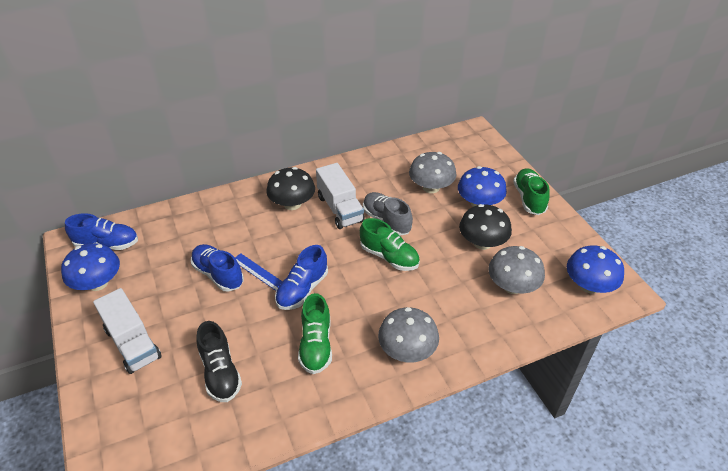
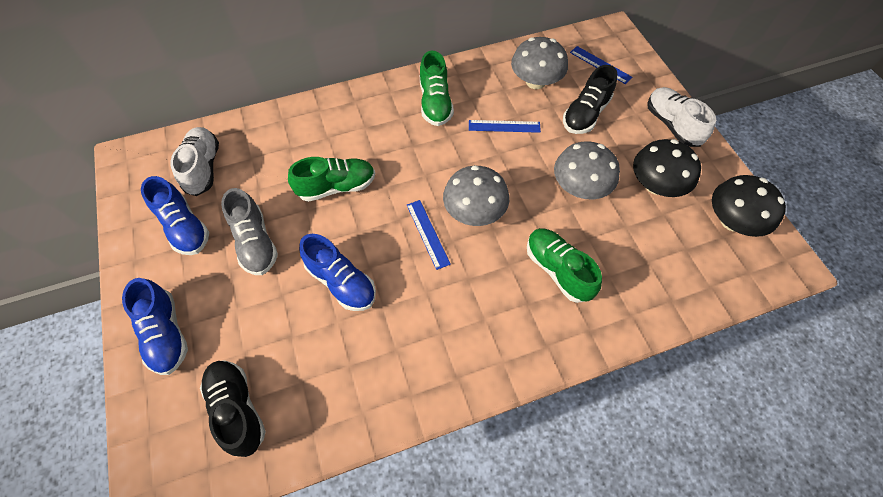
black shoe: 1 -> 2
blue mushroom: 3 -> 0
blue ruler: 1 -> 3
white shoe: 0 -> 2
white truck: 2 -> 0

